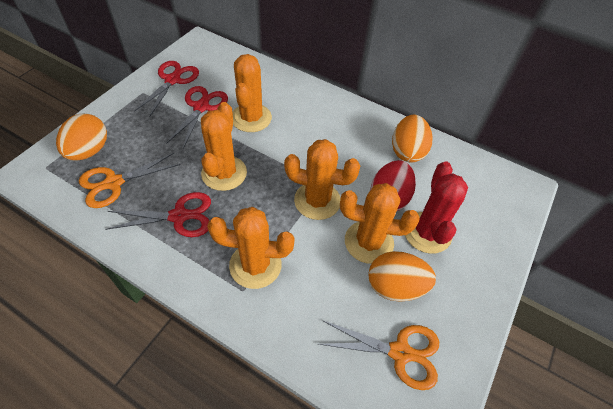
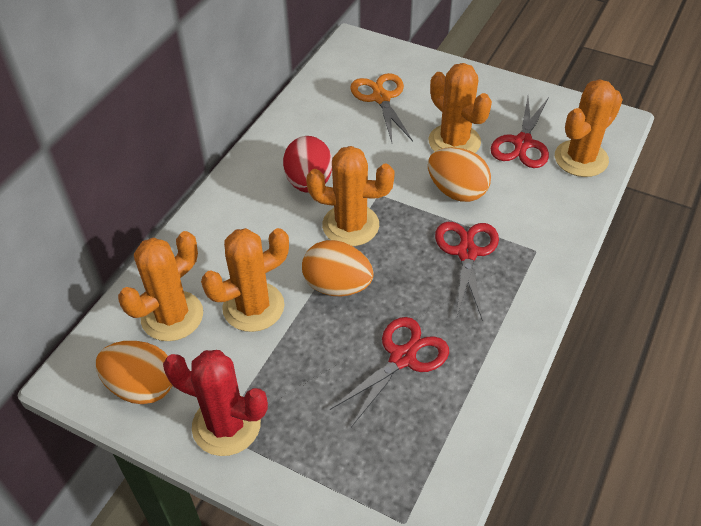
orange scissors: 2 -> 1

